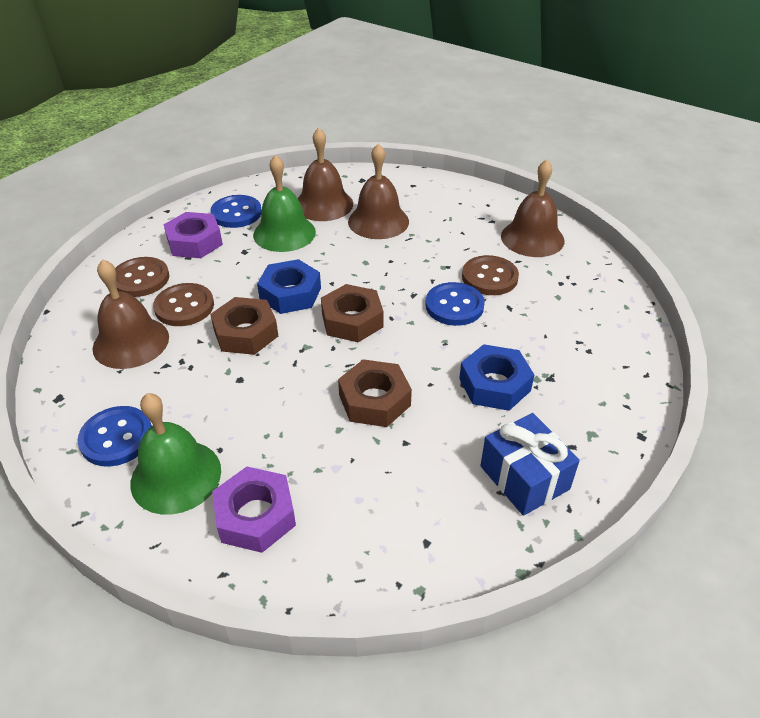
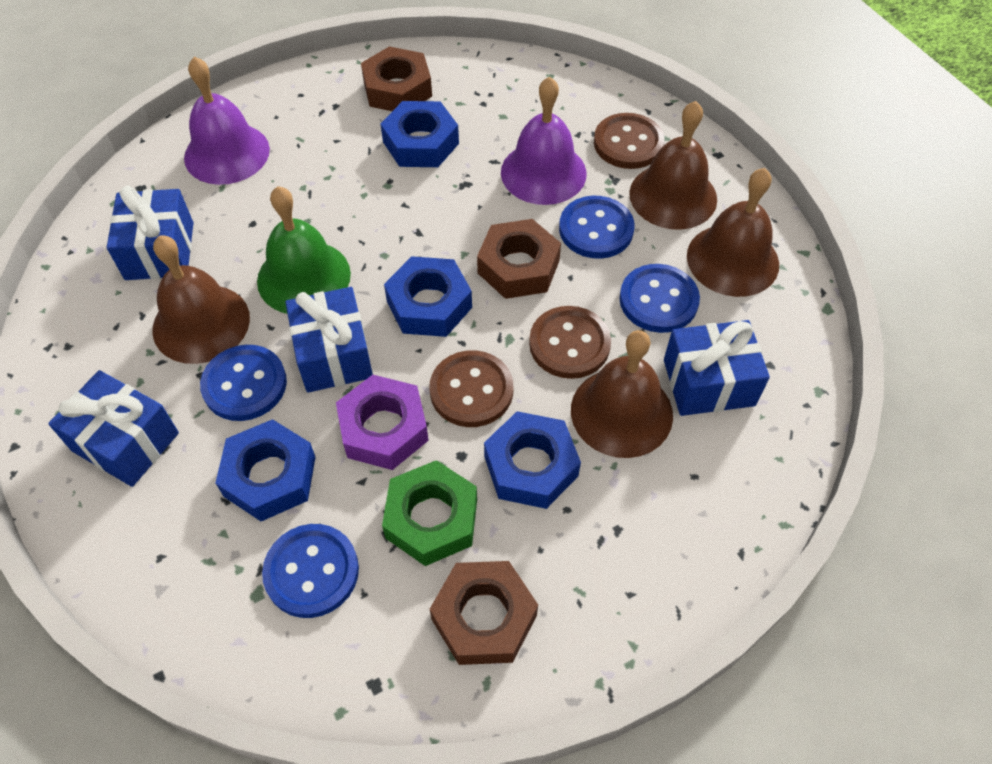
blue button: 3 -> 4
blue gift: 1 -> 4
blue nut: 2 -> 4
green bell: 2 -> 1
green nut: 0 -> 1
purple bell: 0 -> 2
purple nut: 2 -> 1

